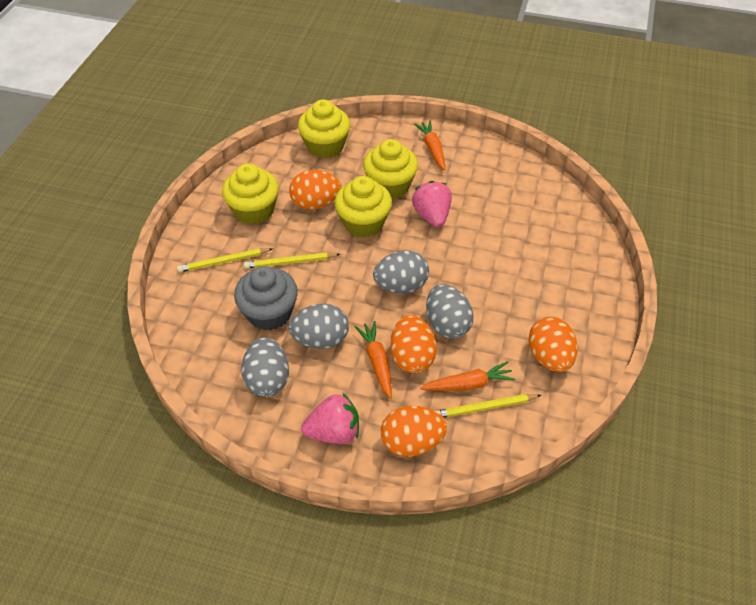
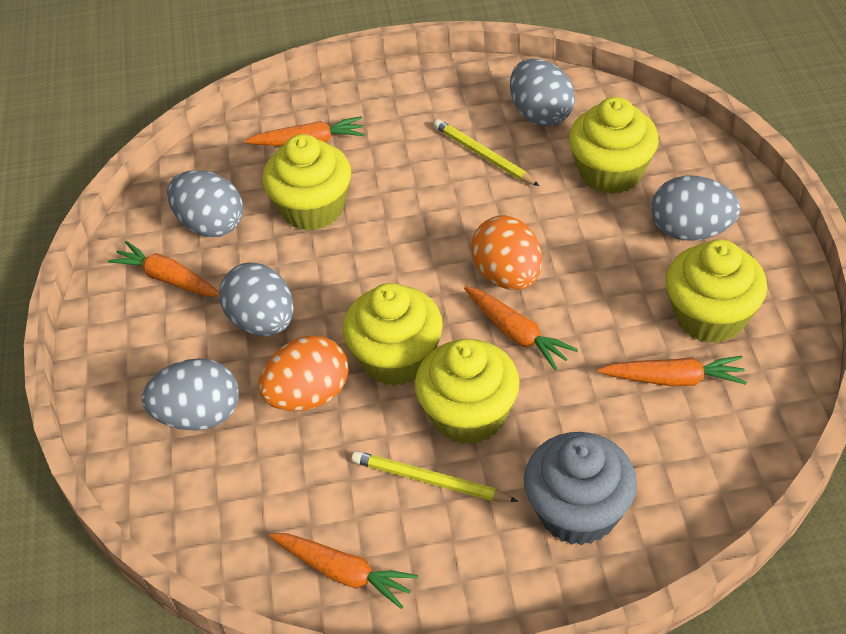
grey egg: 4 -> 5
orange carrot: 3 -> 5
orange egg: 4 -> 2
pink strawberry: 2 -> 0
yellow cupcake: 4 -> 5
yellow pencil: 3 -> 2

